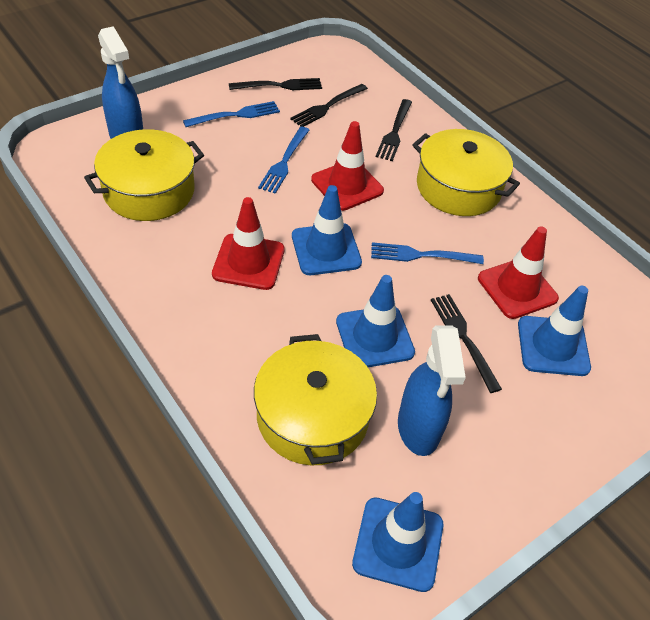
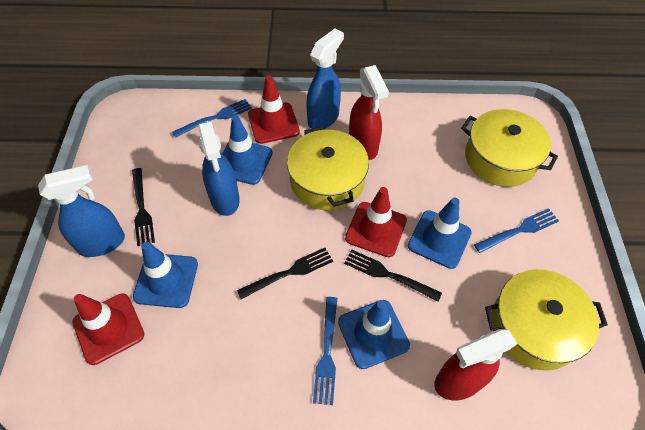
black fork: 4 -> 3
blue spray bottle: 2 -> 3
red spray bottle: 0 -> 2

